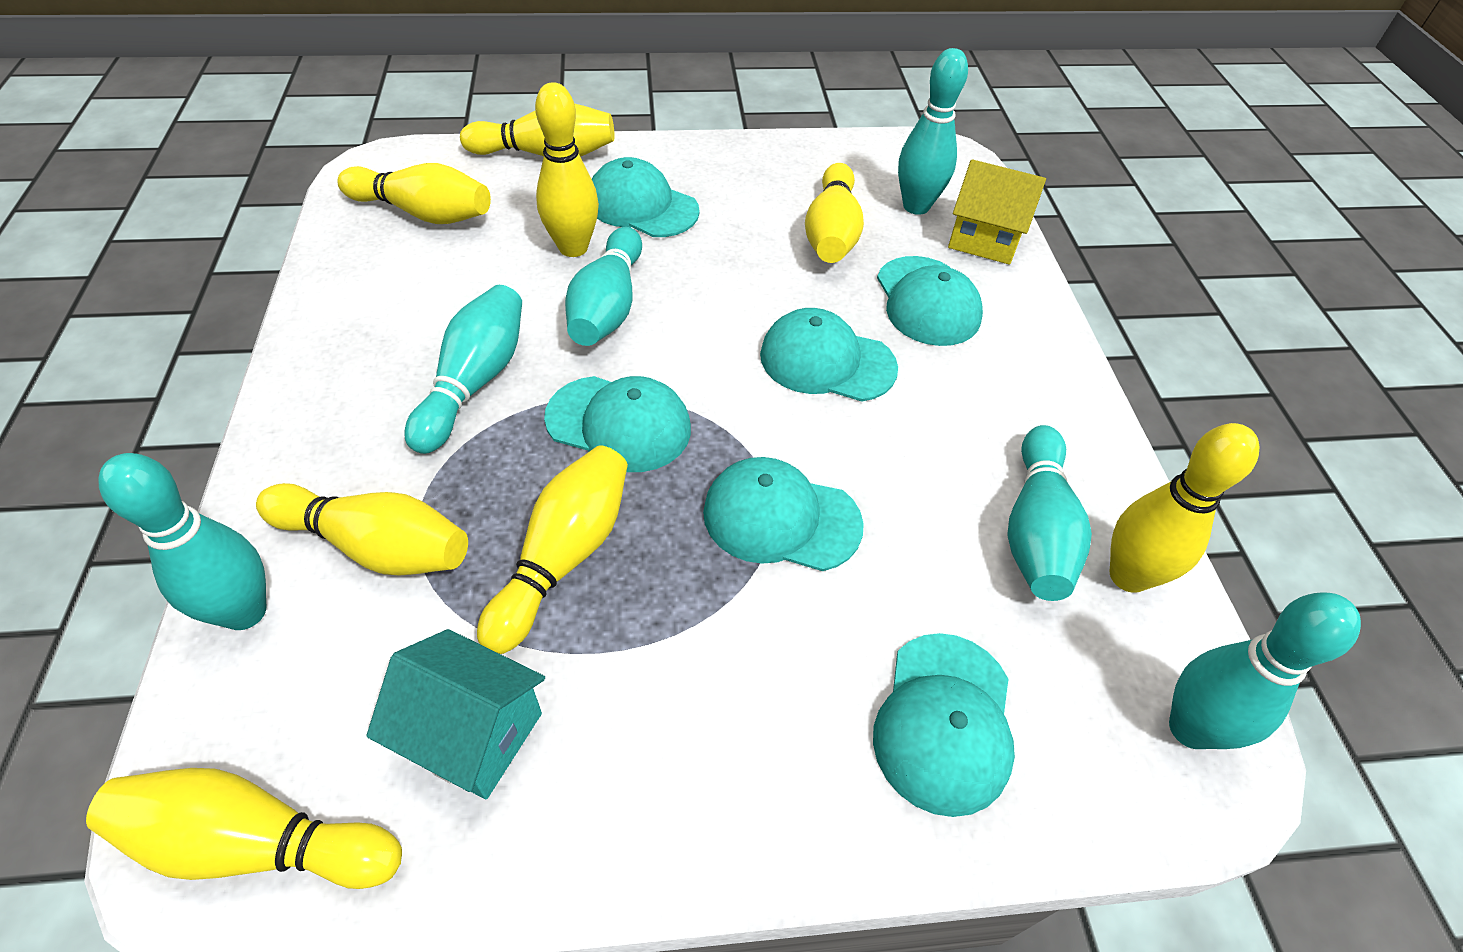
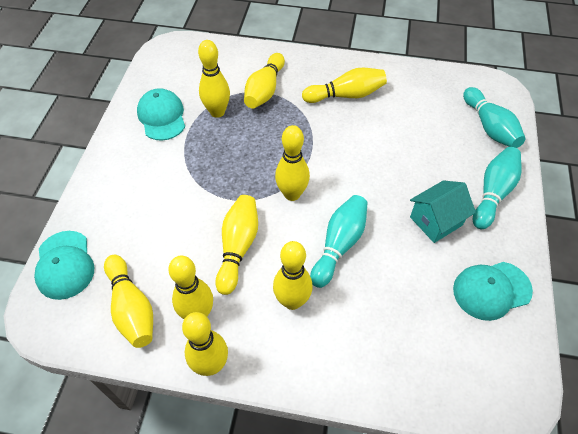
turquoise bowling pin: 6 -> 3
turquoise cap: 6 -> 3
yellow bowling pin: 8 -> 9
yellow house: 1 -> 0

